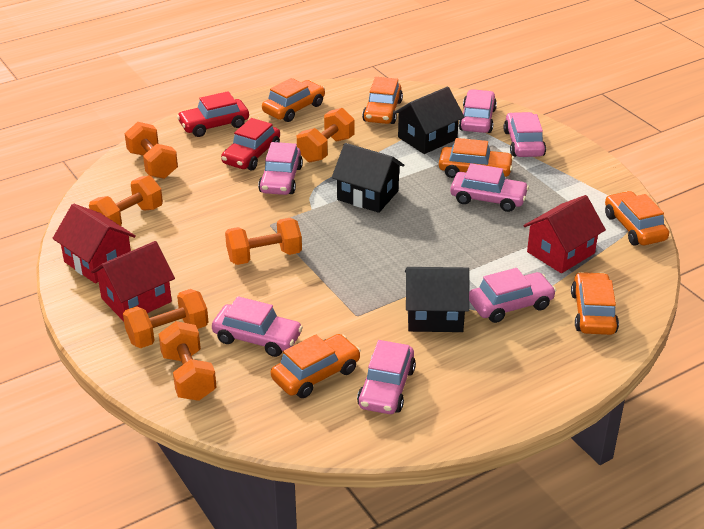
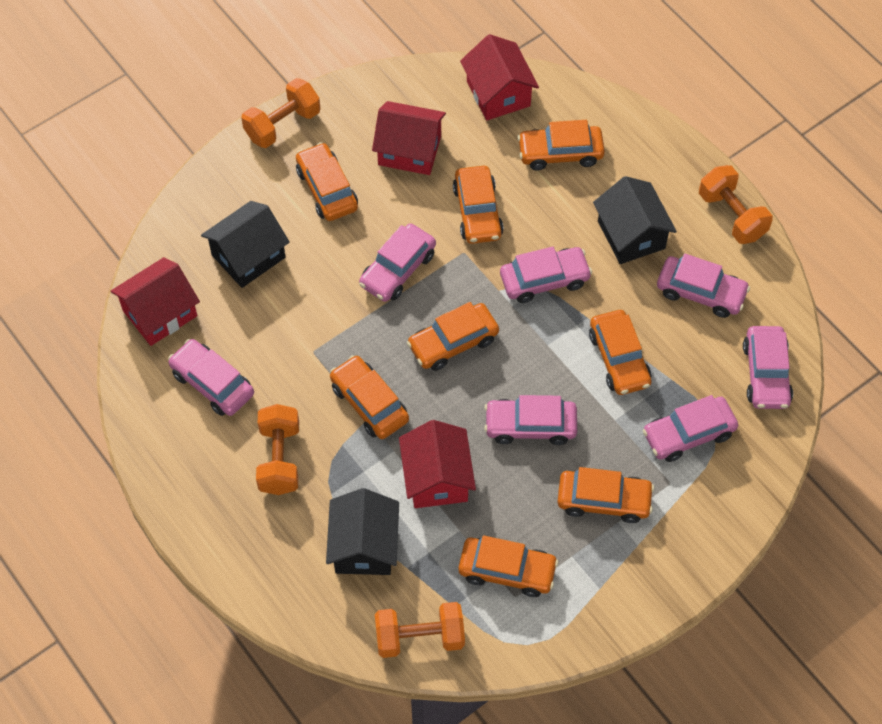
orange car: 6 -> 8
orange dumbbell: 6 -> 4
red car: 2 -> 0
red house: 3 -> 4

